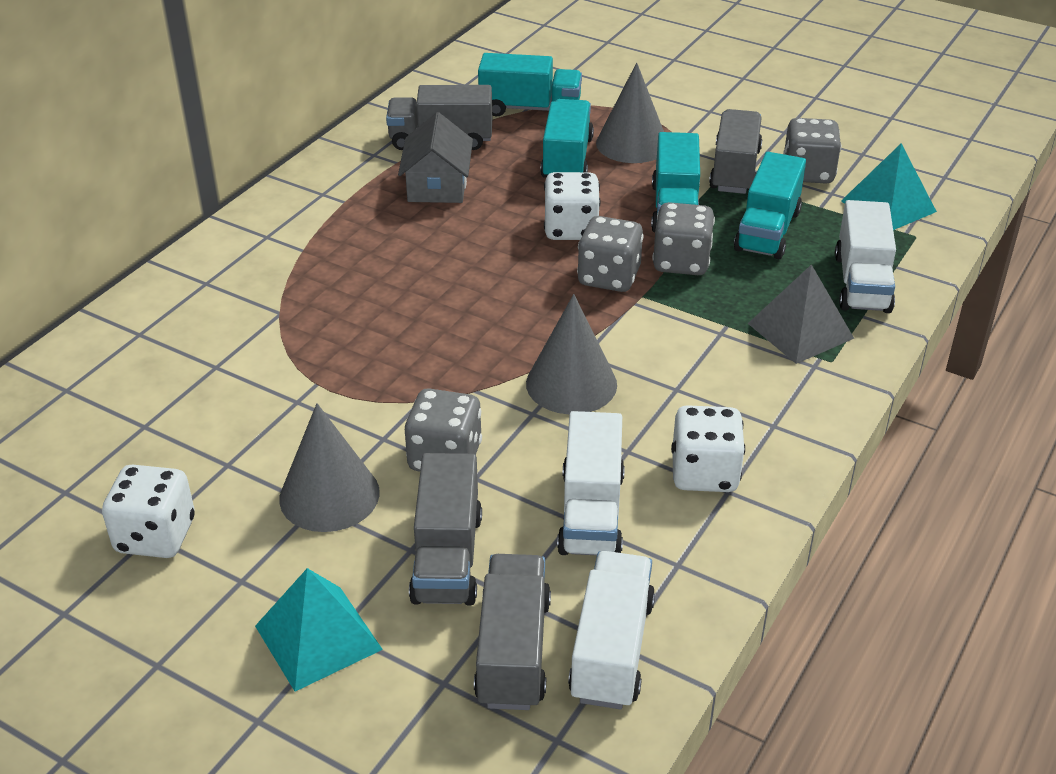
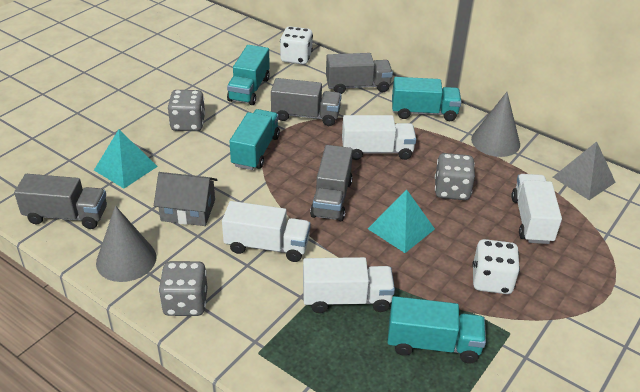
grey cone: 3 -> 2
grey dice: 4 -> 3
white dice: 3 -> 2
white truck: 3 -> 4

